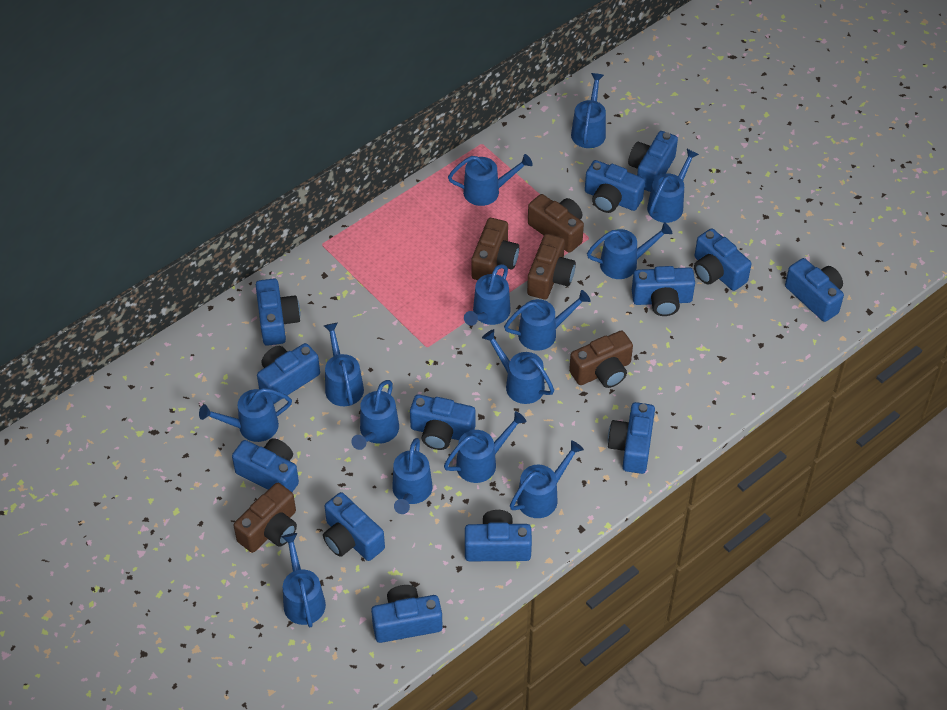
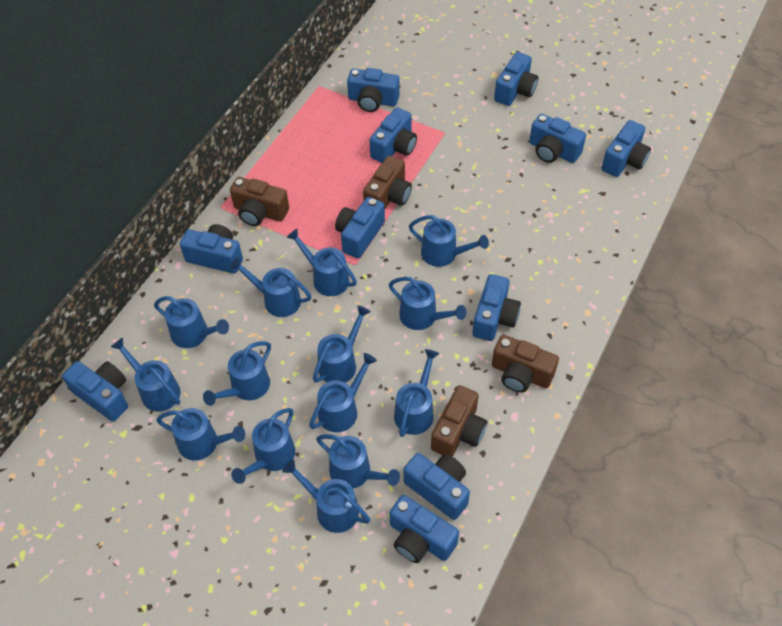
blue camera: 13 -> 11
brown camera: 5 -> 4

